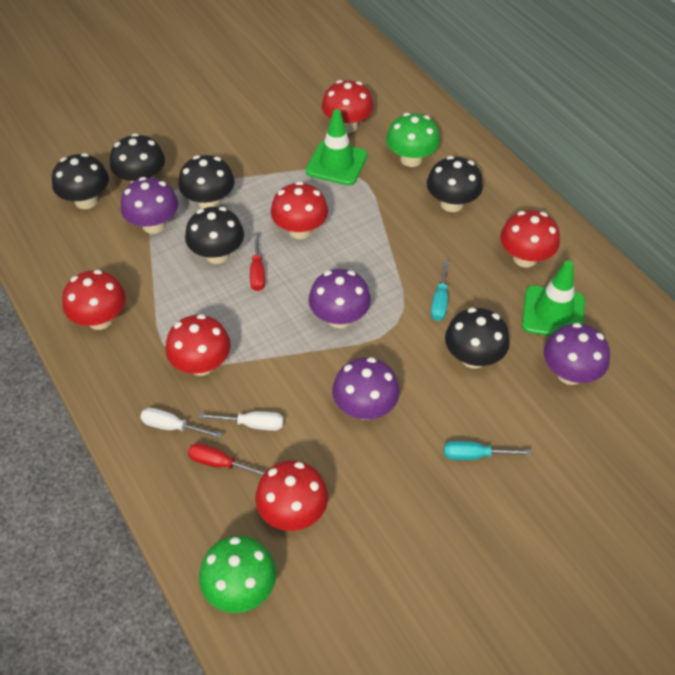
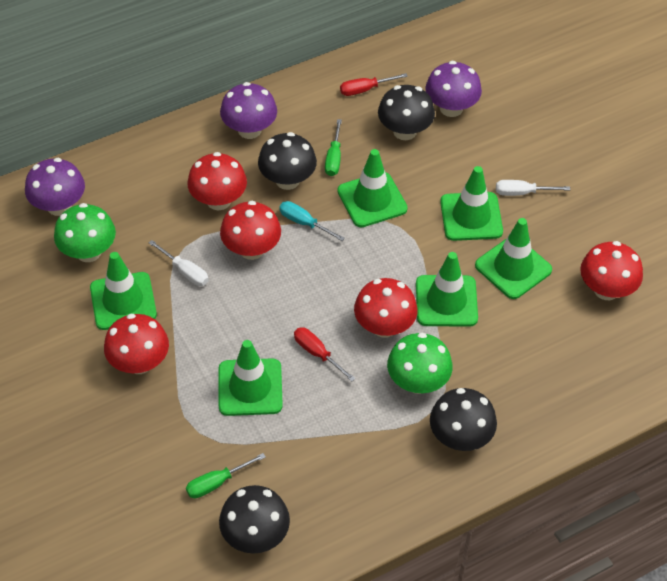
black mushroom: 6 -> 4
green screwdriver: 0 -> 2
green traffic cone: 2 -> 6
purple mushroom: 4 -> 3
red mushroom: 6 -> 5
turquoise screwdriver: 2 -> 1

